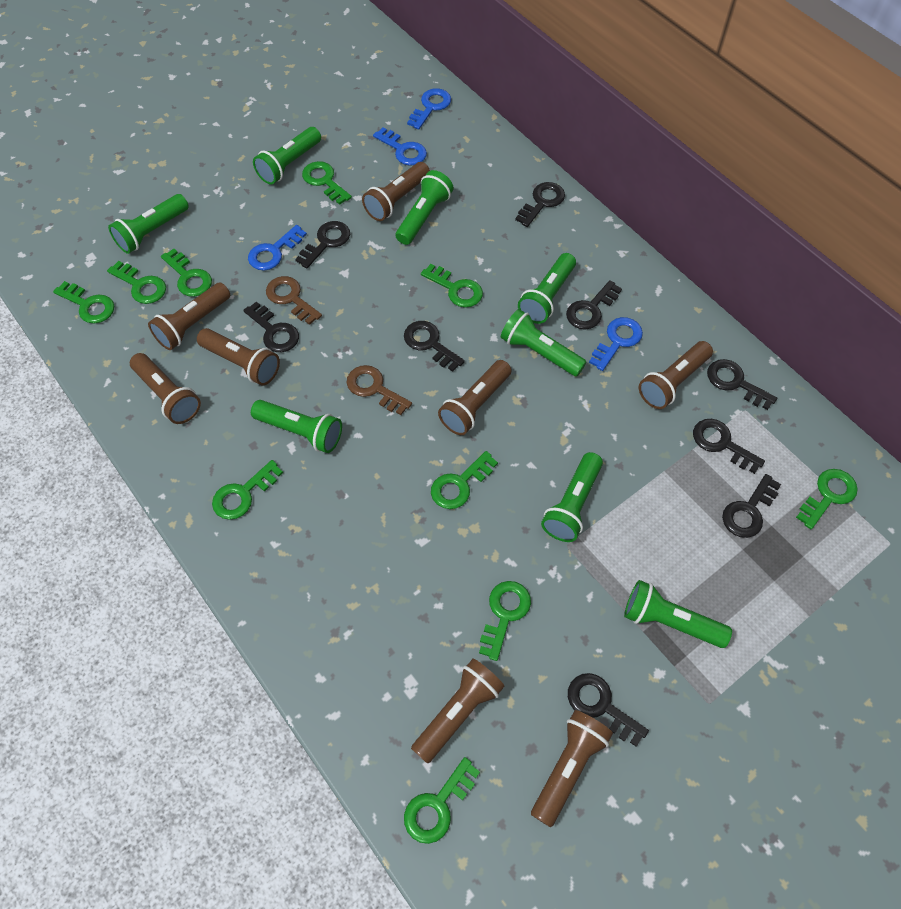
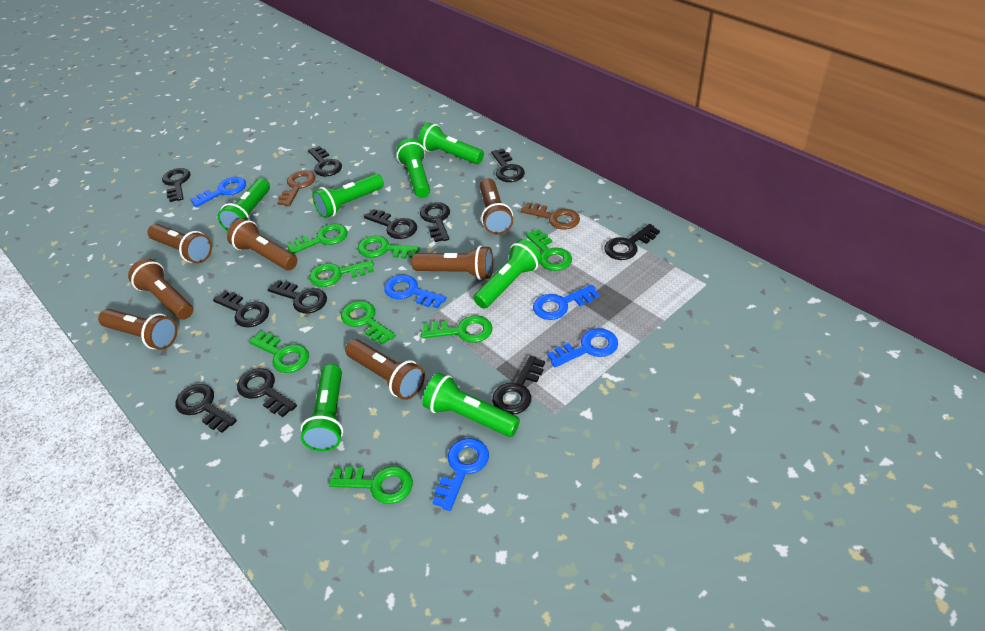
black key: 9 -> 11
blue key: 4 -> 5
brown flashlight: 8 -> 7
green flashlight: 8 -> 7
green key: 10 -> 8

